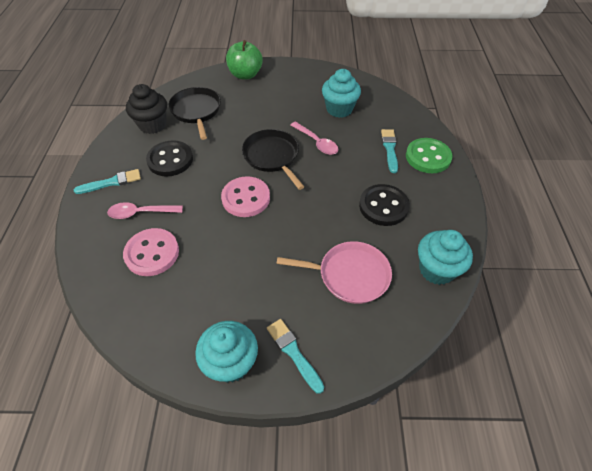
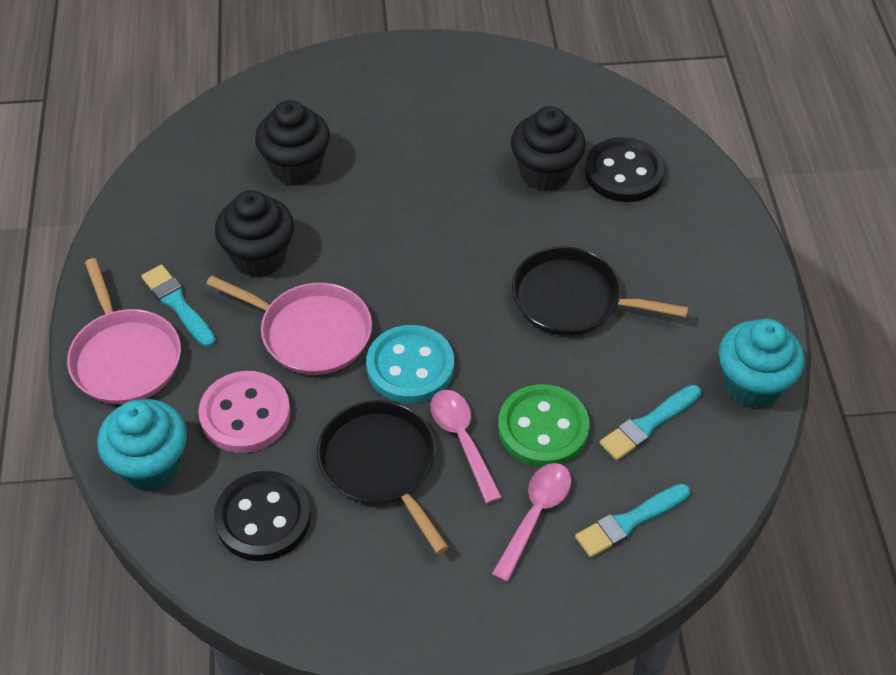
black cupcake: 1 -> 3
green apple: 1 -> 0
pink button: 2 -> 1
pink pan: 1 -> 2
turquoise button: 0 -> 1
turquoise cupcake: 3 -> 2

